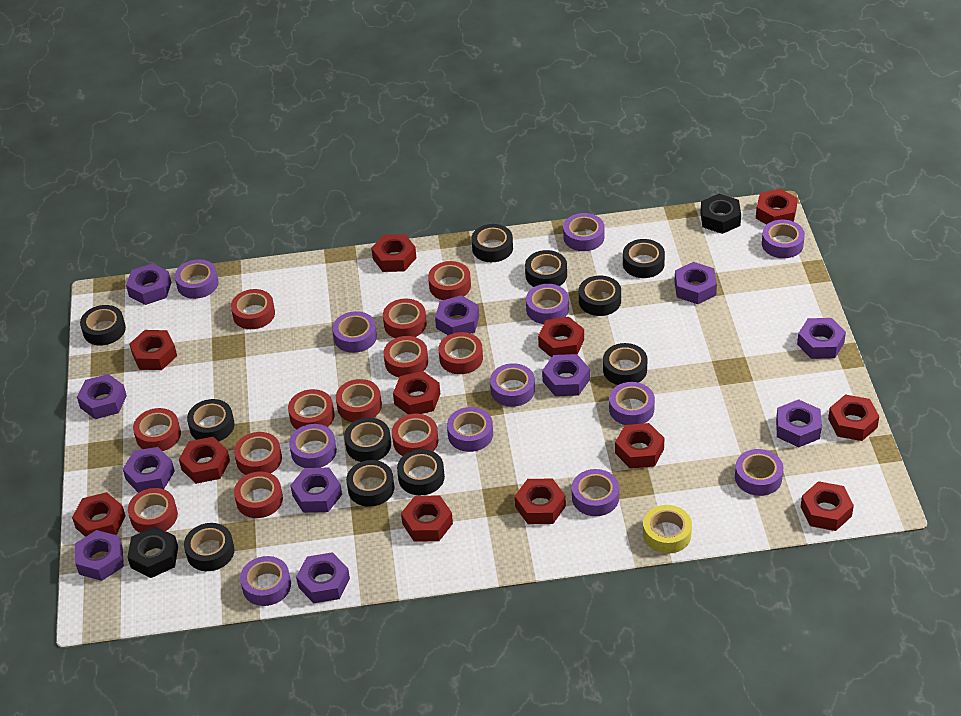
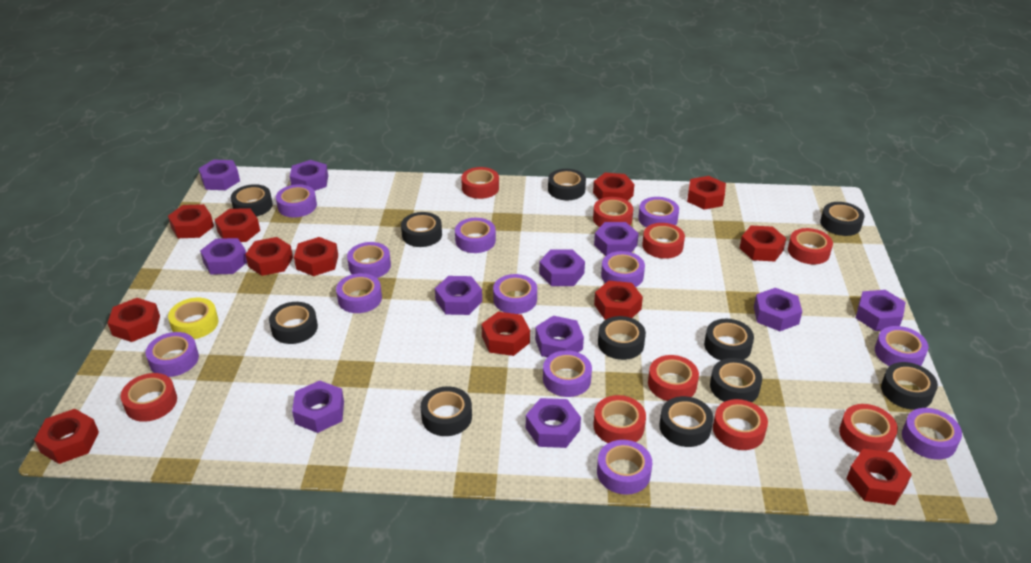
black nut: 2 -> 0
red tape: 12 -> 9

